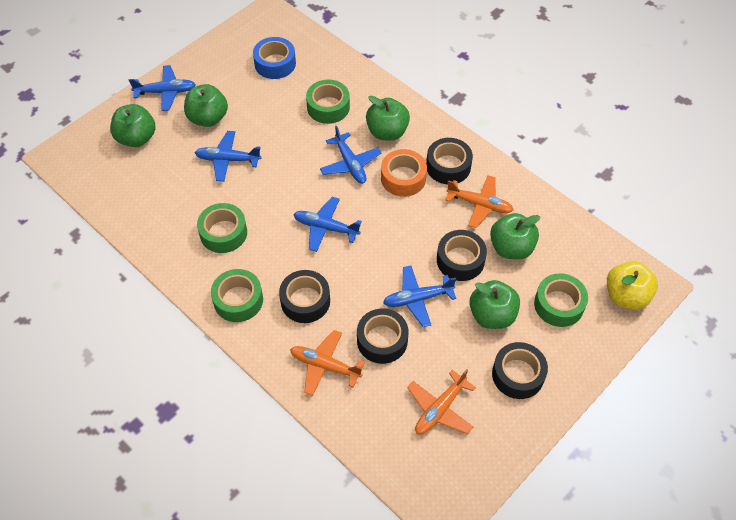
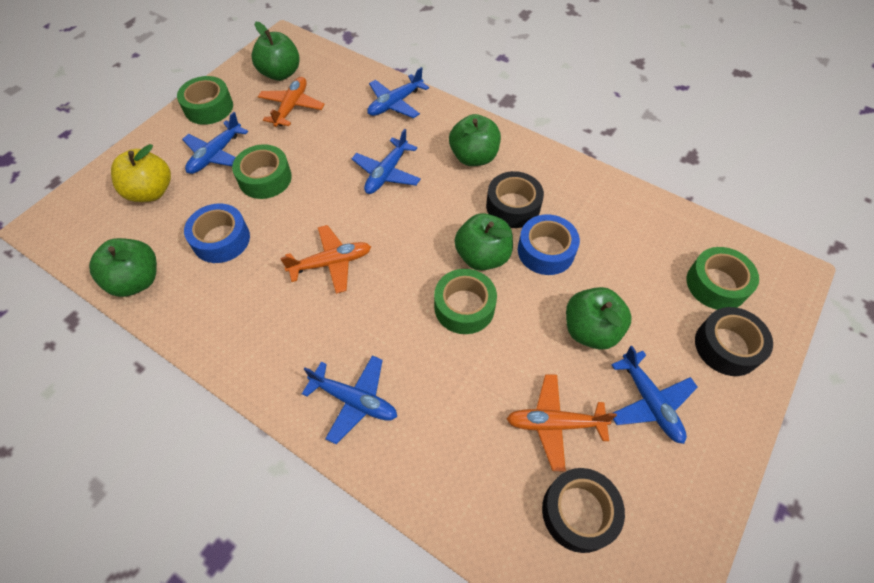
black tape: 5 -> 3
blue tape: 1 -> 2
orange tape: 1 -> 0

